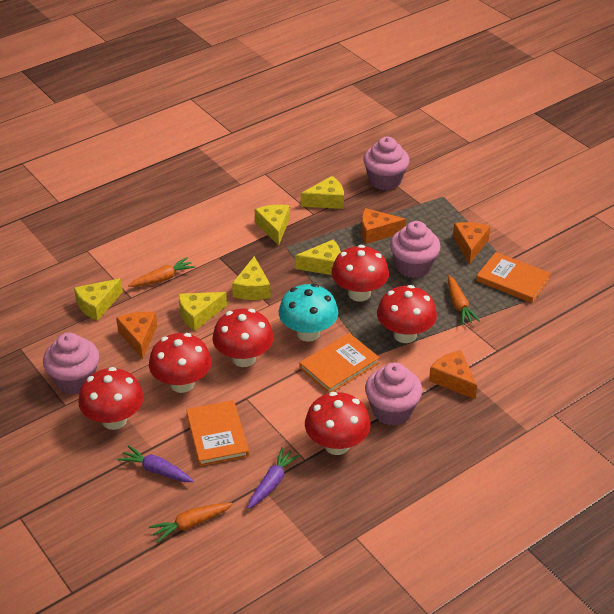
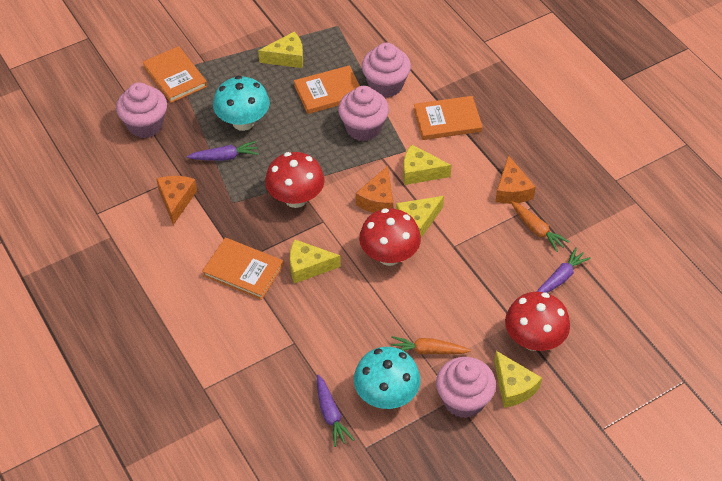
orange book: 3 -> 4
orange carrot: 3 -> 2
orange cheese: 4 -> 3
purple carrot: 2 -> 3
red mushroom: 6 -> 3
turquoise mushroom: 1 -> 2
yellow cheese: 6 -> 5

